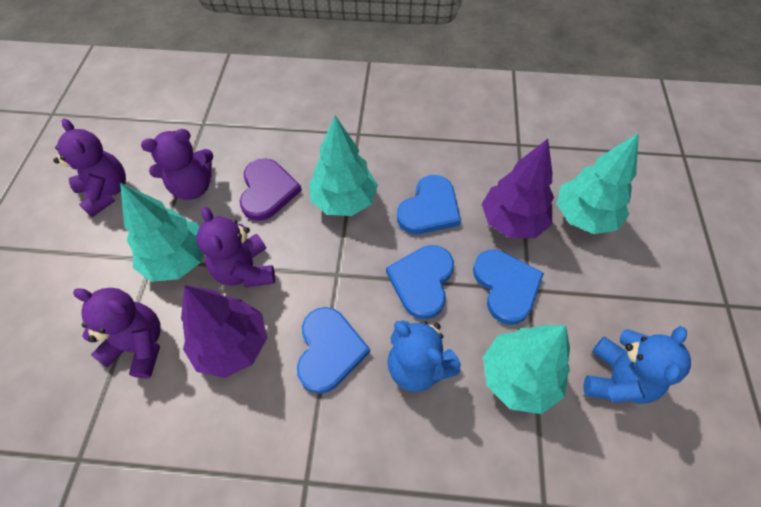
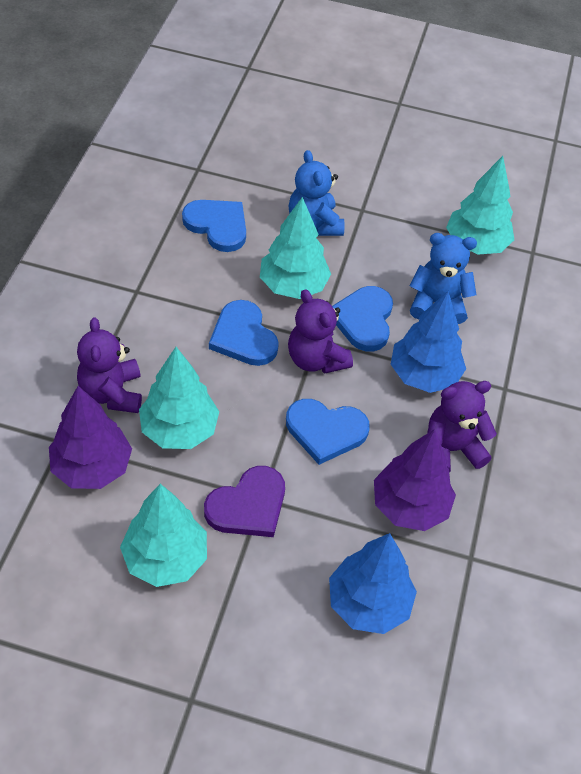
blue tree: 0 -> 2
purple teddy bear: 4 -> 3

